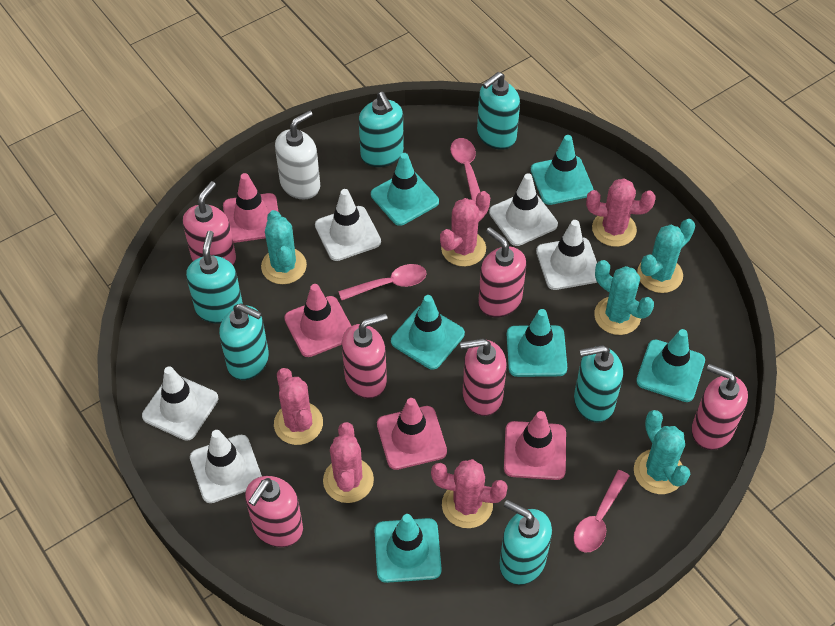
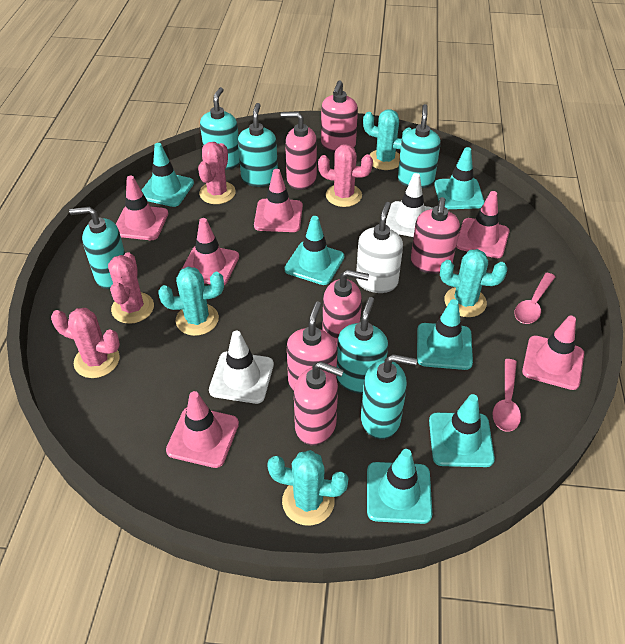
pink cactus: 5 -> 4
pink spoon: 3 -> 2
pink traffic cone: 4 -> 6
white traffic cone: 5 -> 2

